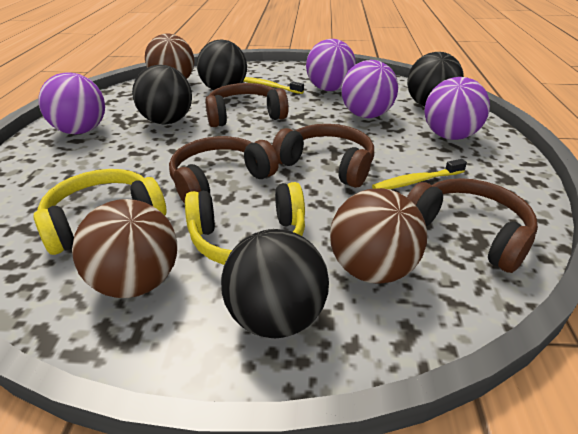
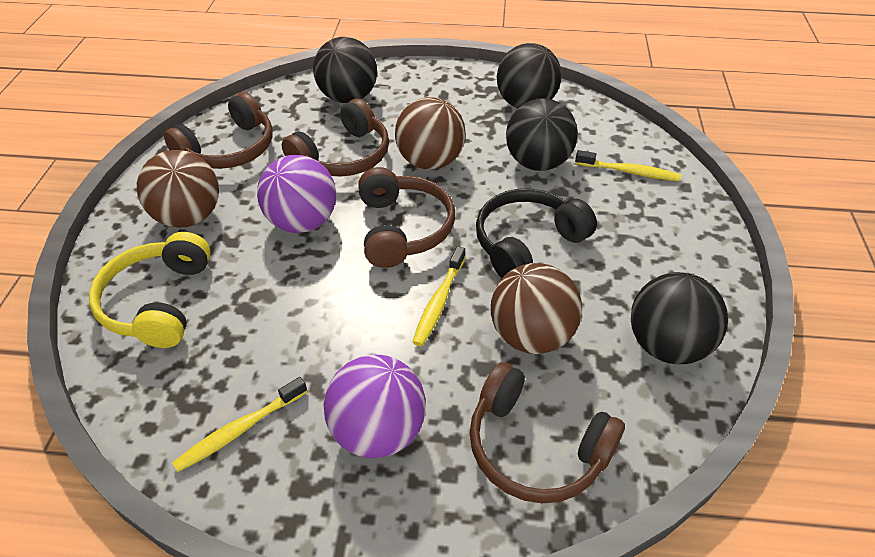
black headphones: 0 -> 1
purple ball: 4 -> 2
yellow headphones: 2 -> 1
yellow toothbrush: 2 -> 3

